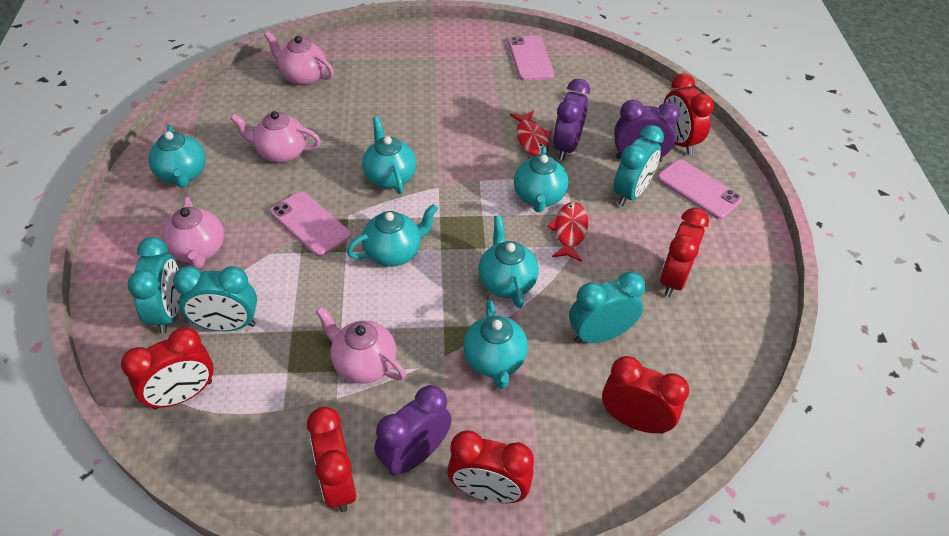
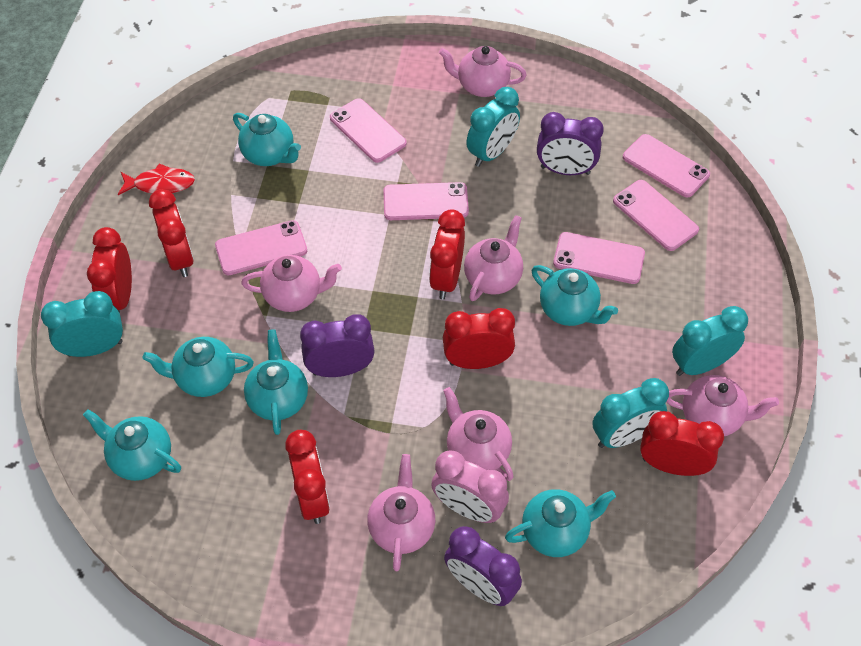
pink clock: 0 -> 1
pink phone: 3 -> 6
pink teapot: 4 -> 6
red fish: 2 -> 1

